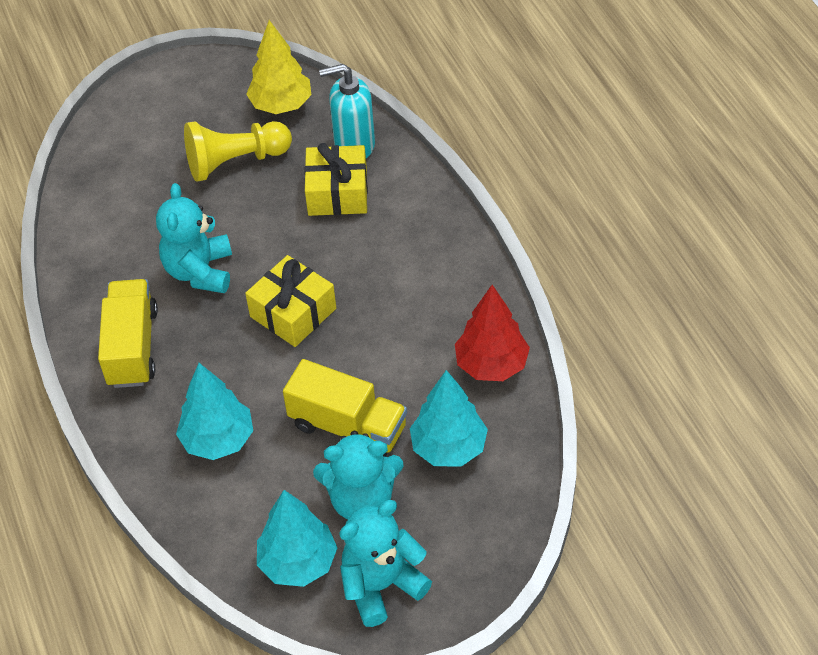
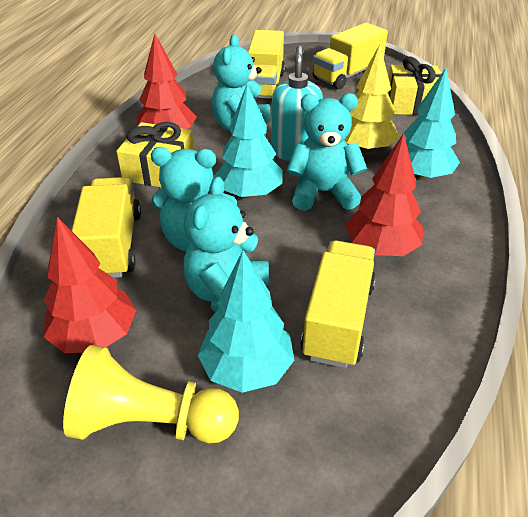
red tree: 1 -> 3
turquoise teddy bear: 3 -> 4
yellow truck: 2 -> 4

